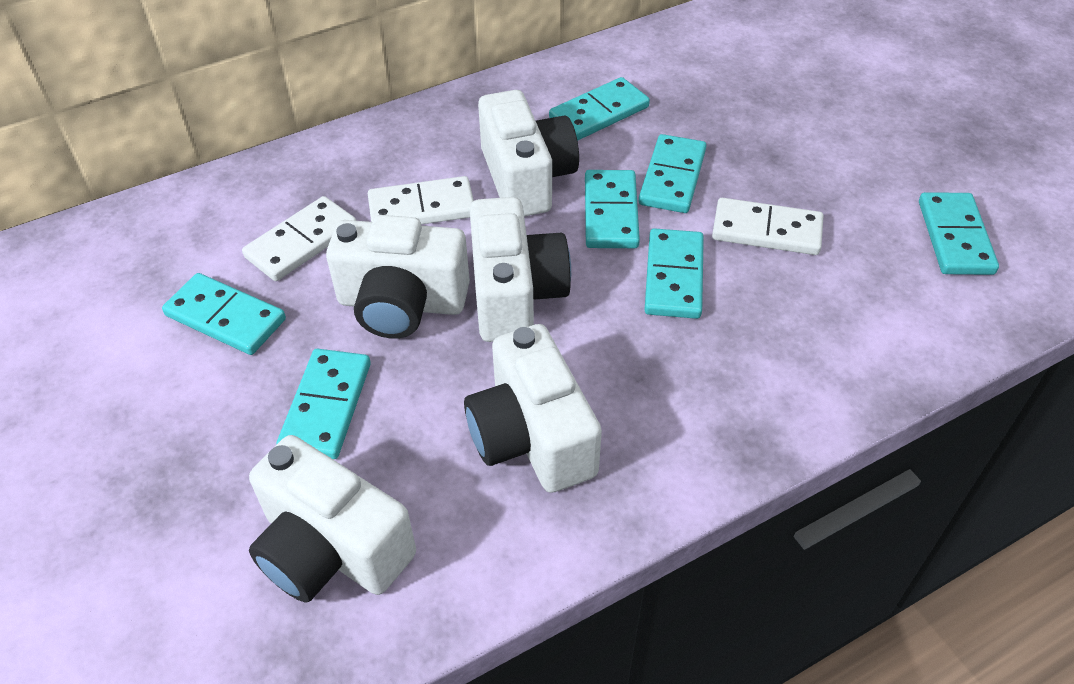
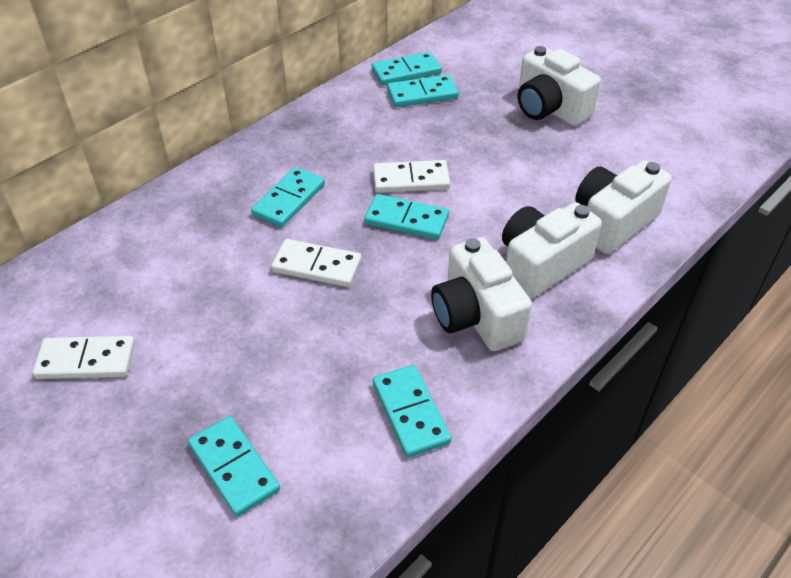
turquoise domino: 7 -> 6
white camera: 5 -> 4

